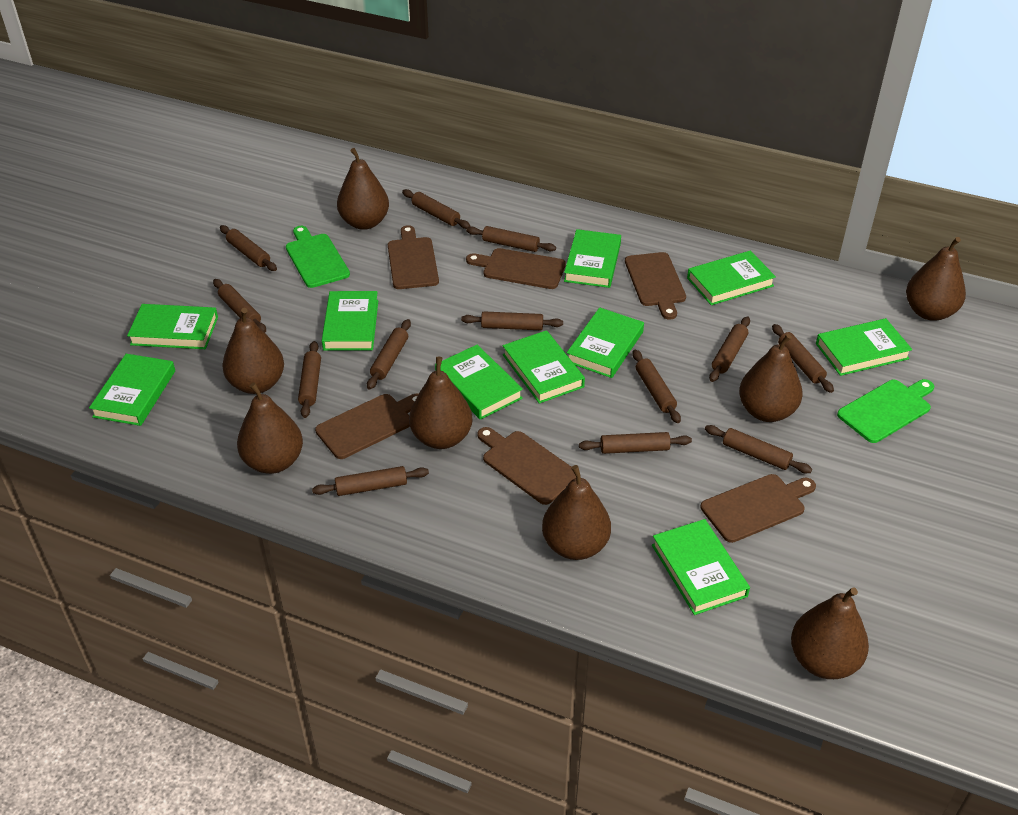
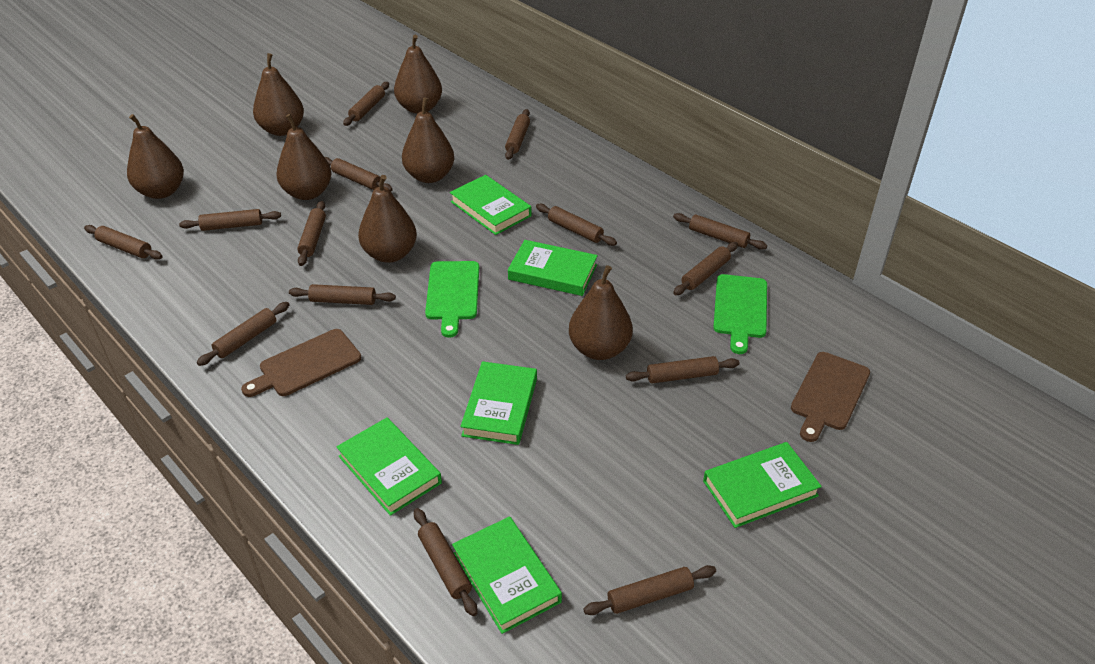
brown cutting board: 6 -> 2
brown pear: 8 -> 7
brown rolling pin: 13 -> 14
green book: 10 -> 6

